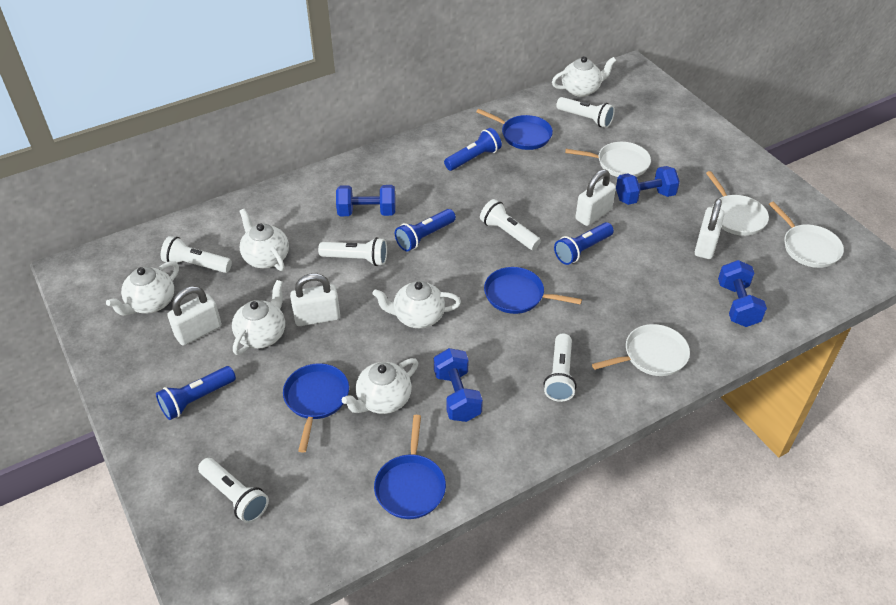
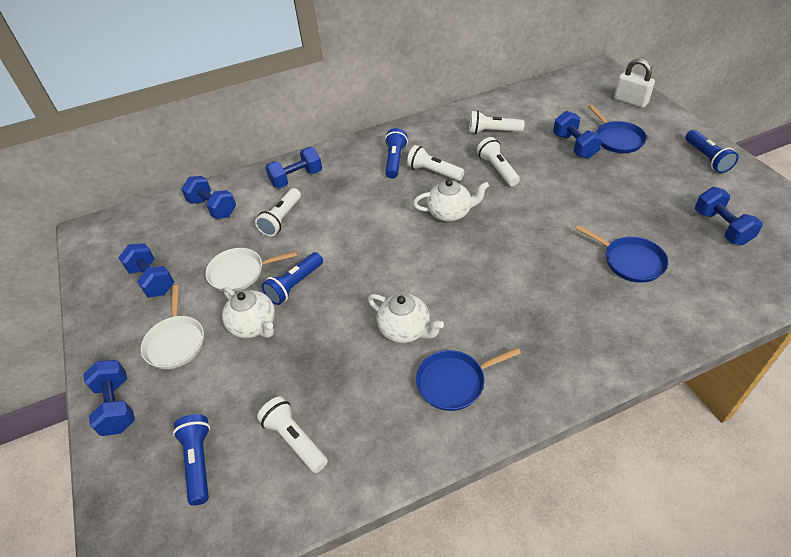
blue dumbbell: 4 -> 6
blue pan: 4 -> 3
white flashlight: 6 -> 5
white padlock: 4 -> 1
white pan: 4 -> 2
white teapot: 6 -> 3

